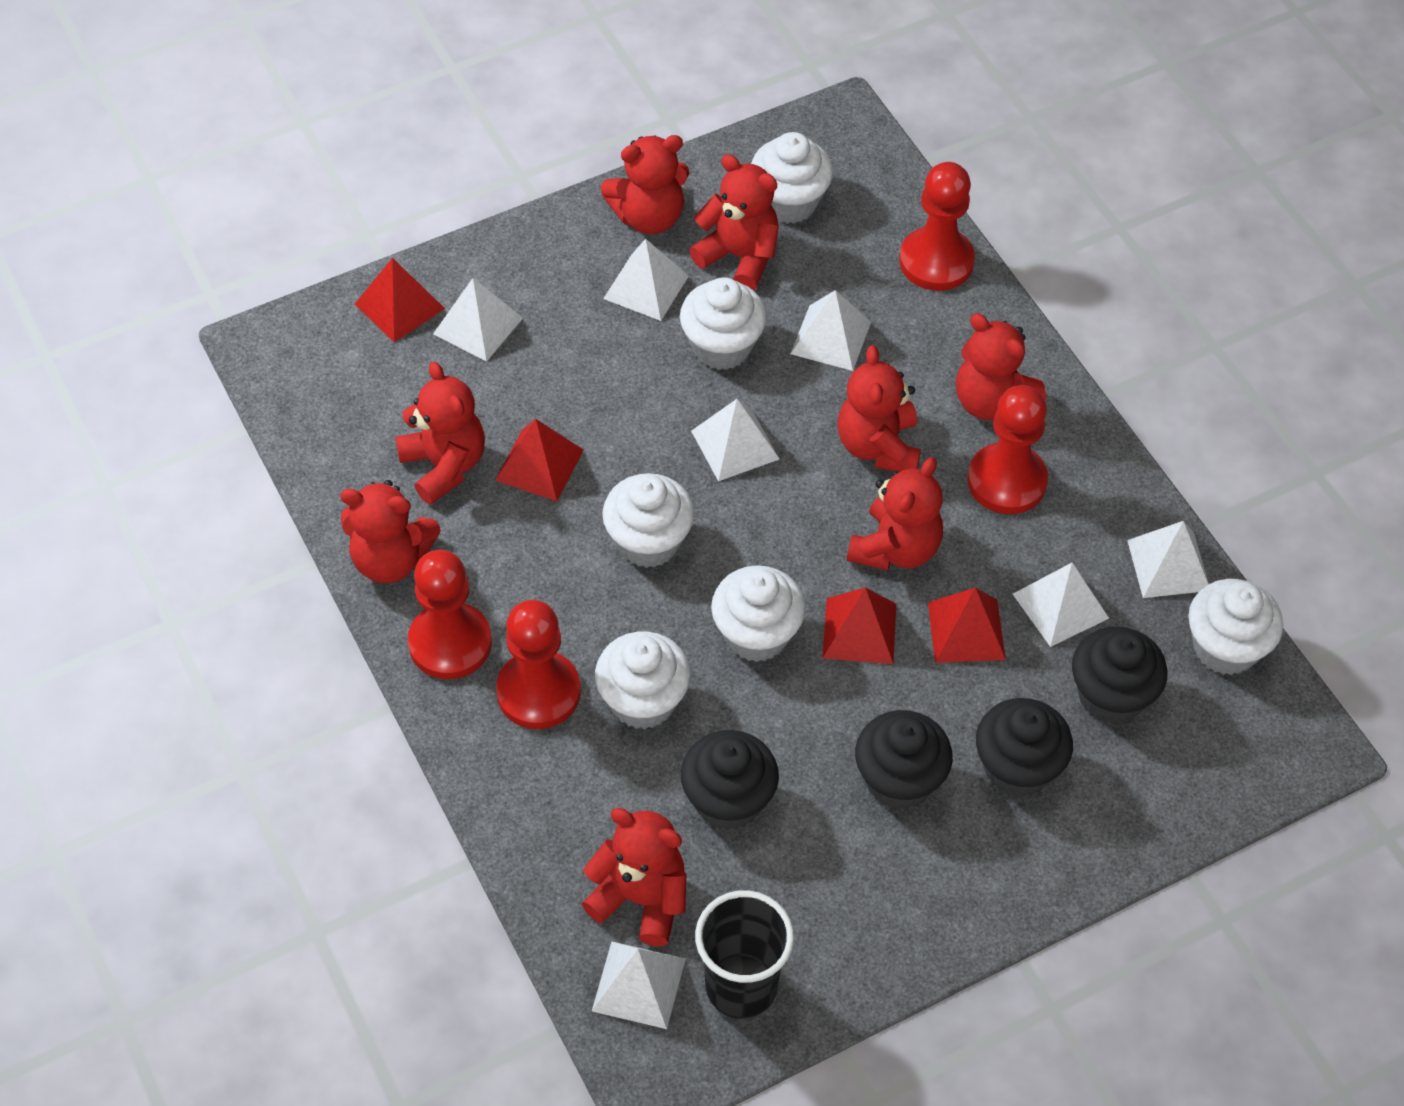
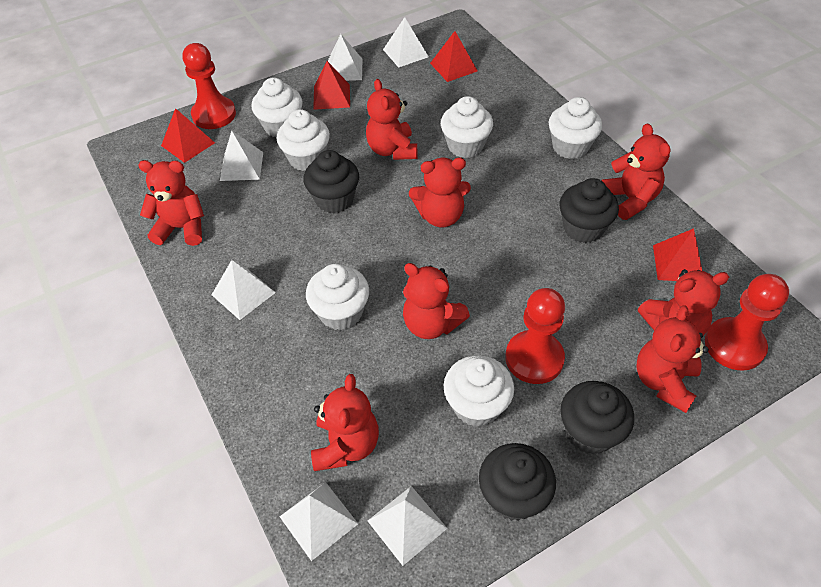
black cup: 1 -> 0
red pawn: 4 -> 3
white pyramid: 7 -> 6

